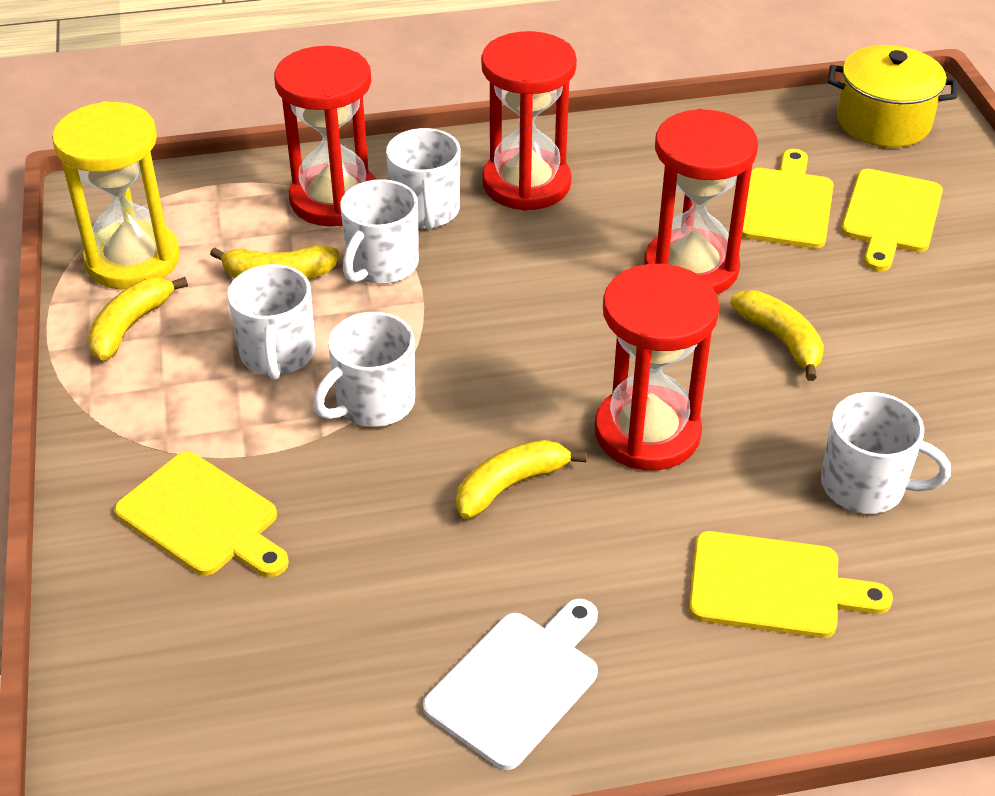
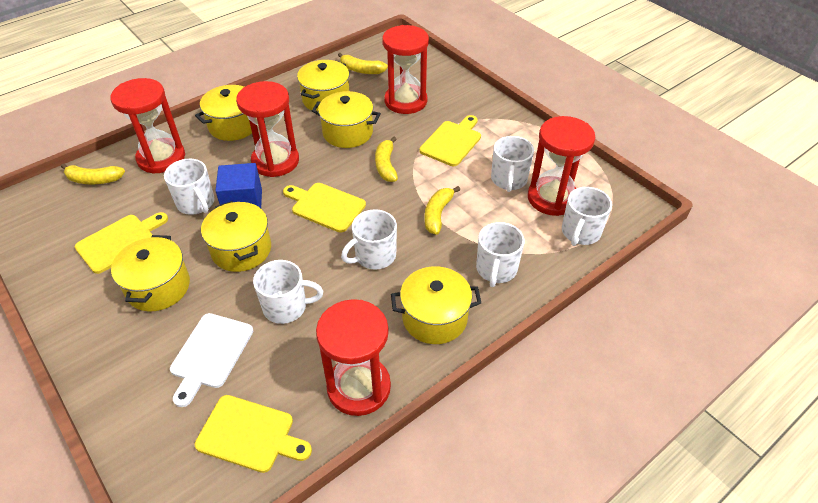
blue cube: 0 -> 1
red hourglass: 4 -> 5
white mug: 5 -> 6
yellow hourglass: 1 -> 0
yellow pot: 1 -> 6

